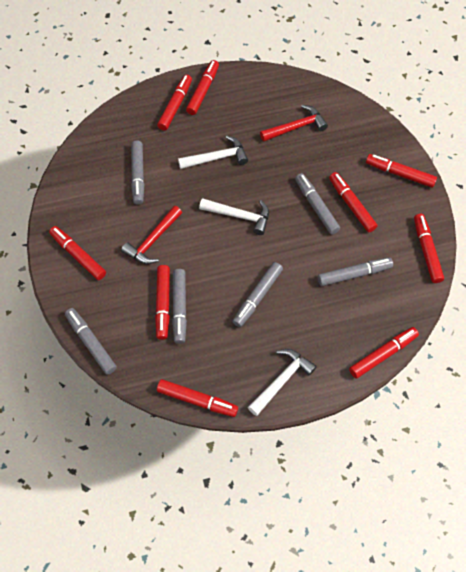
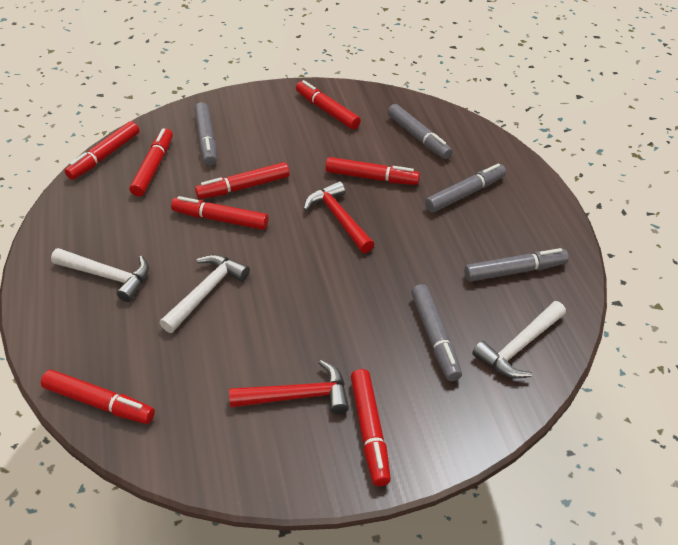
grey marker: 6 -> 5
red marker: 9 -> 8

